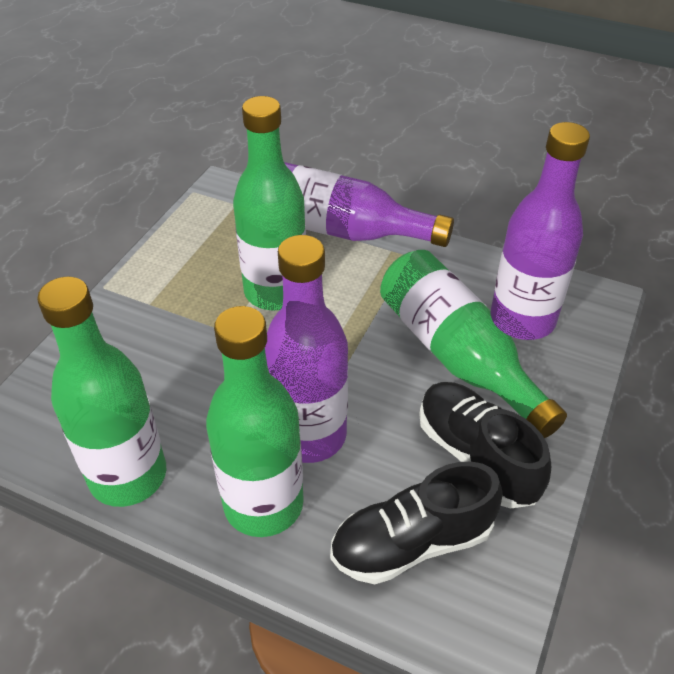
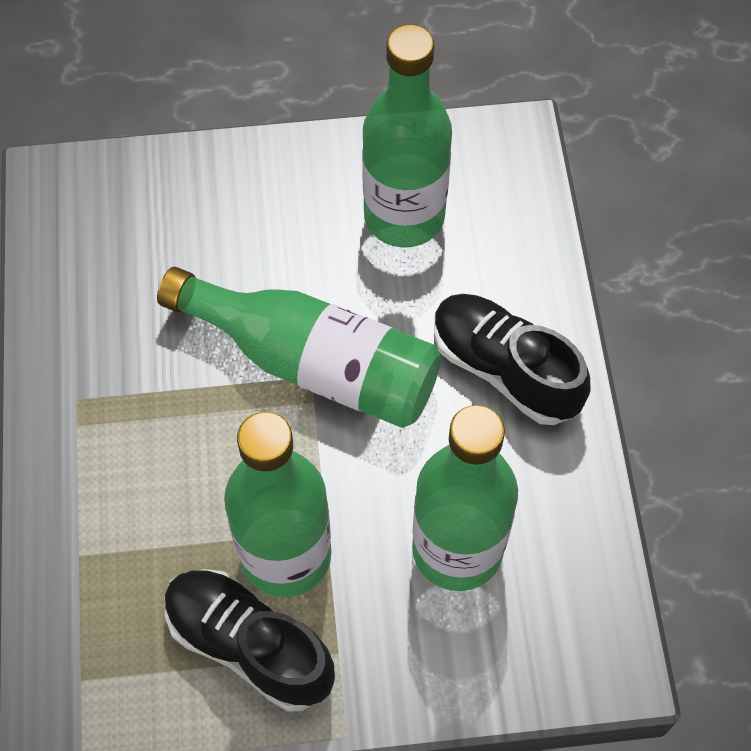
purple bottle: 3 -> 0

